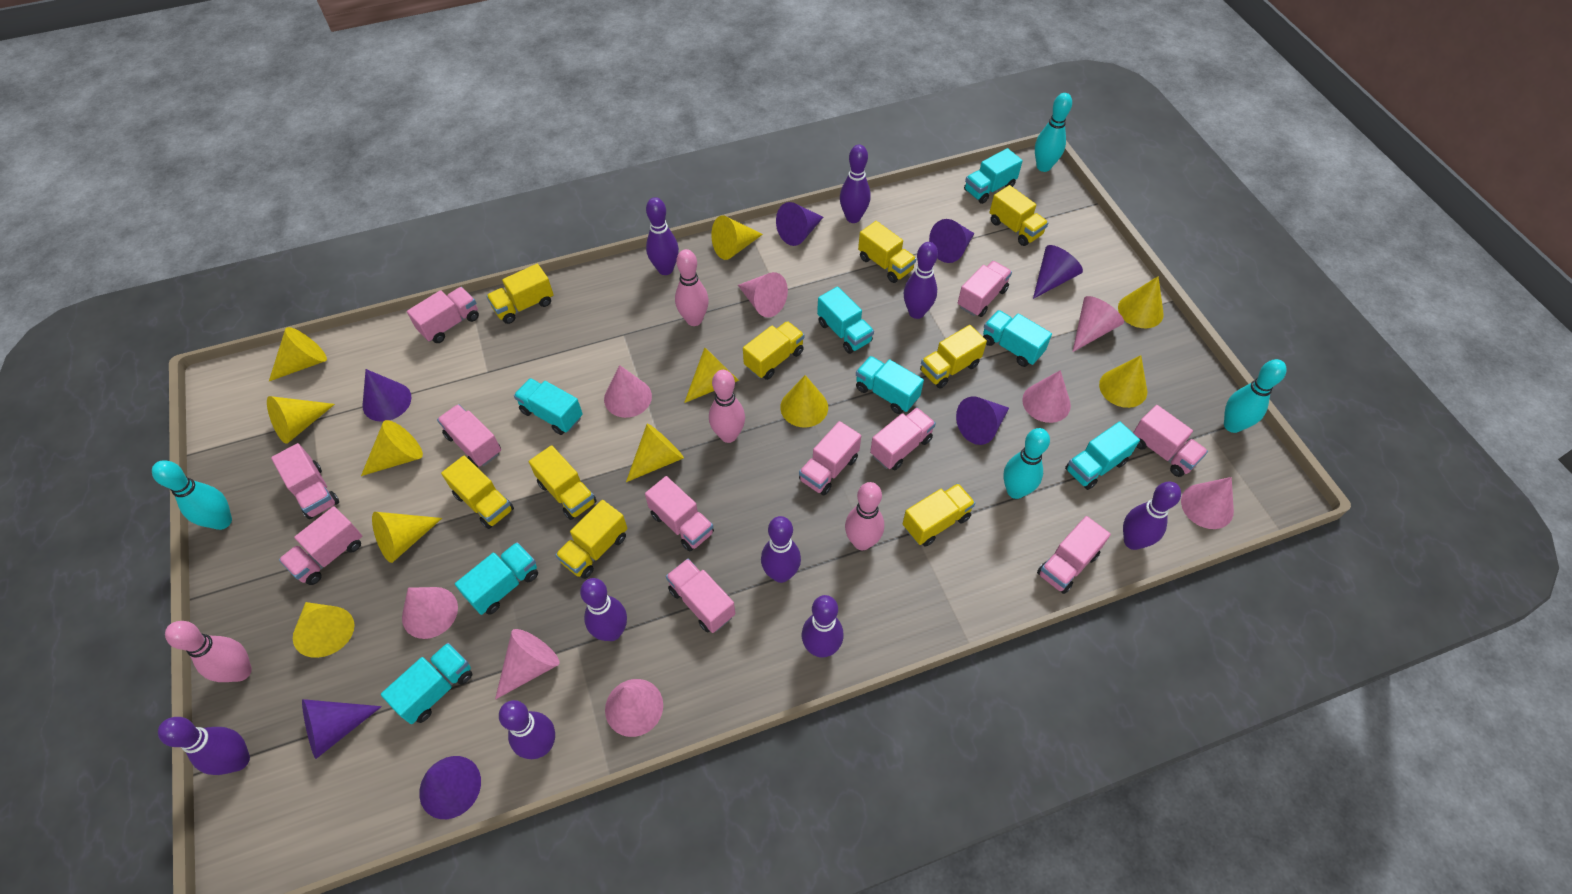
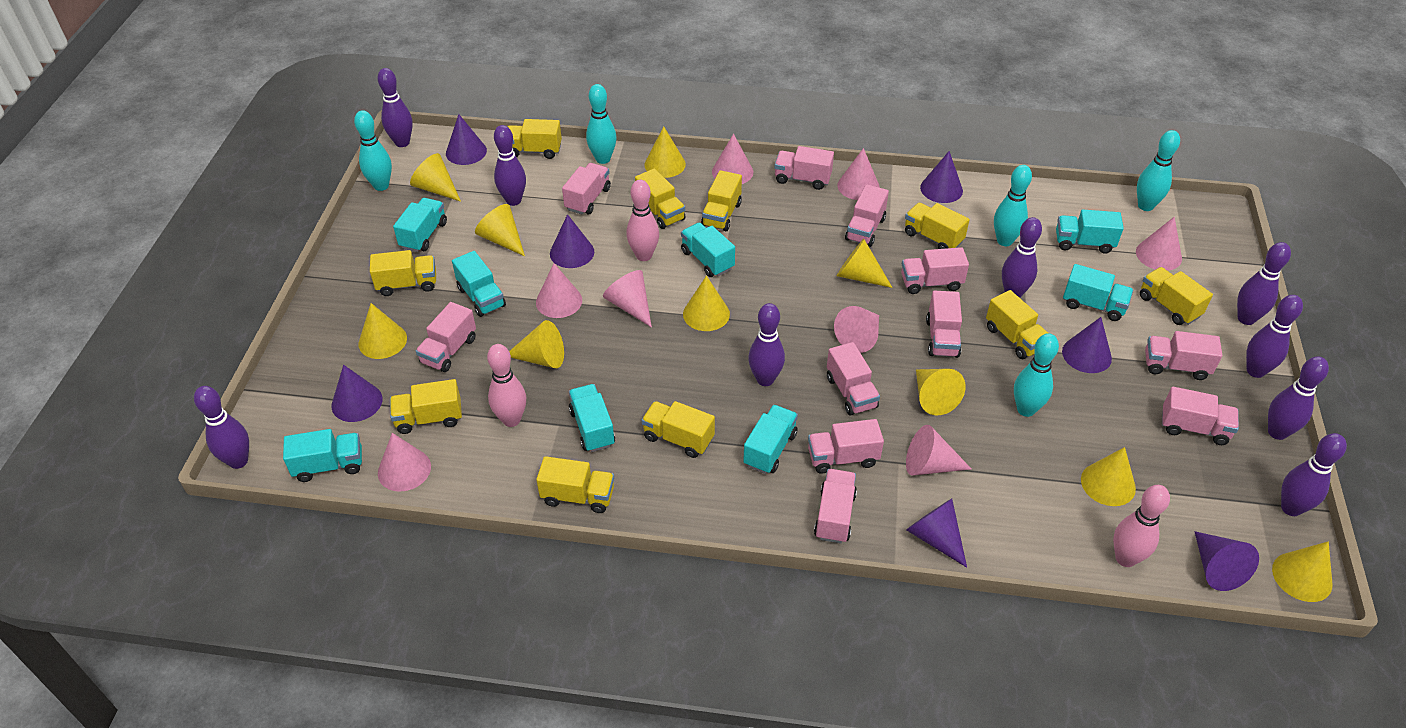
pink bowling pin: 4 -> 3
turquoise bowling pin: 4 -> 5
yellow cone: 11 -> 10
yellow truck: 9 -> 10

